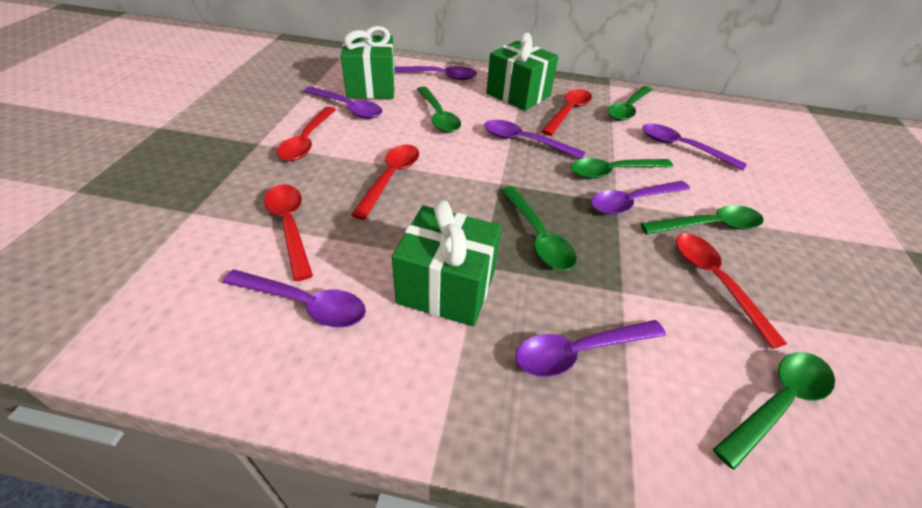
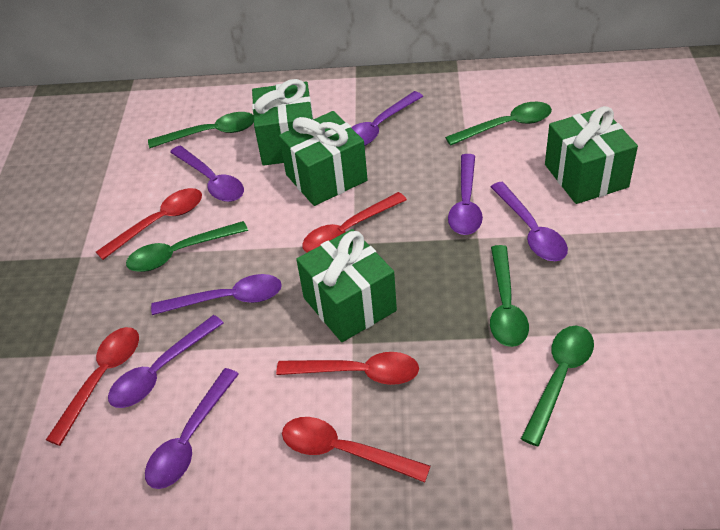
green gift: 3 -> 4
green spoon: 6 -> 5

